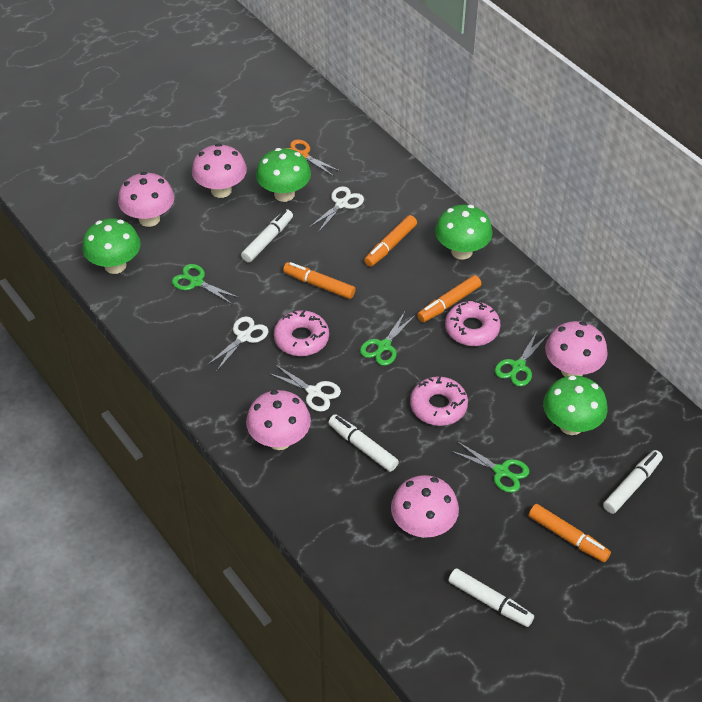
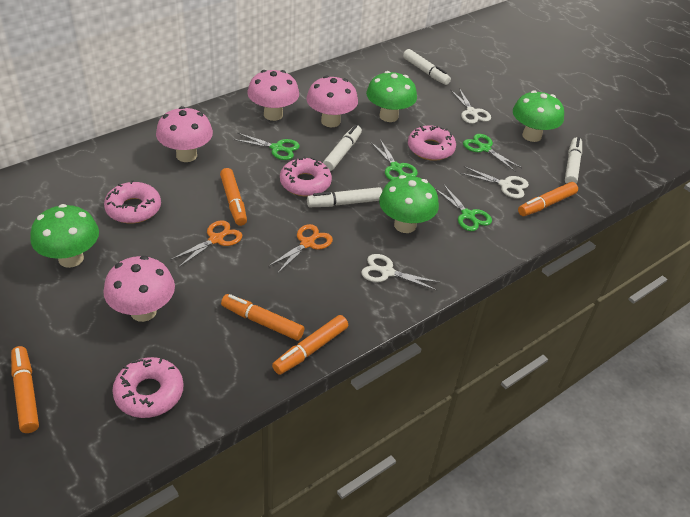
orange marker: 4 -> 5
orange scissors: 1 -> 2
pink donut: 3 -> 4
pink mushroom: 5 -> 4

